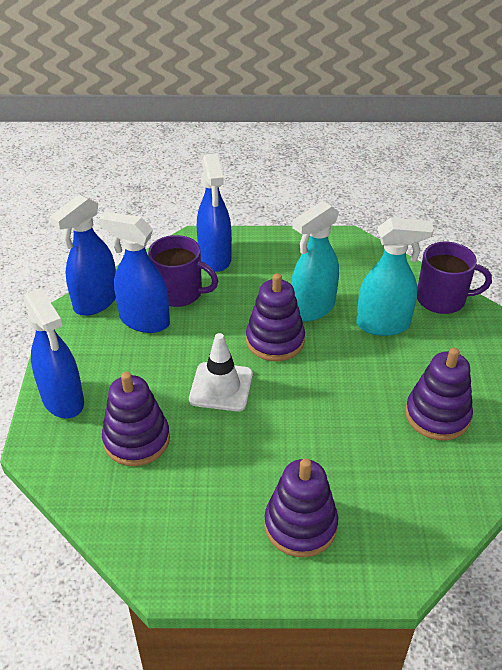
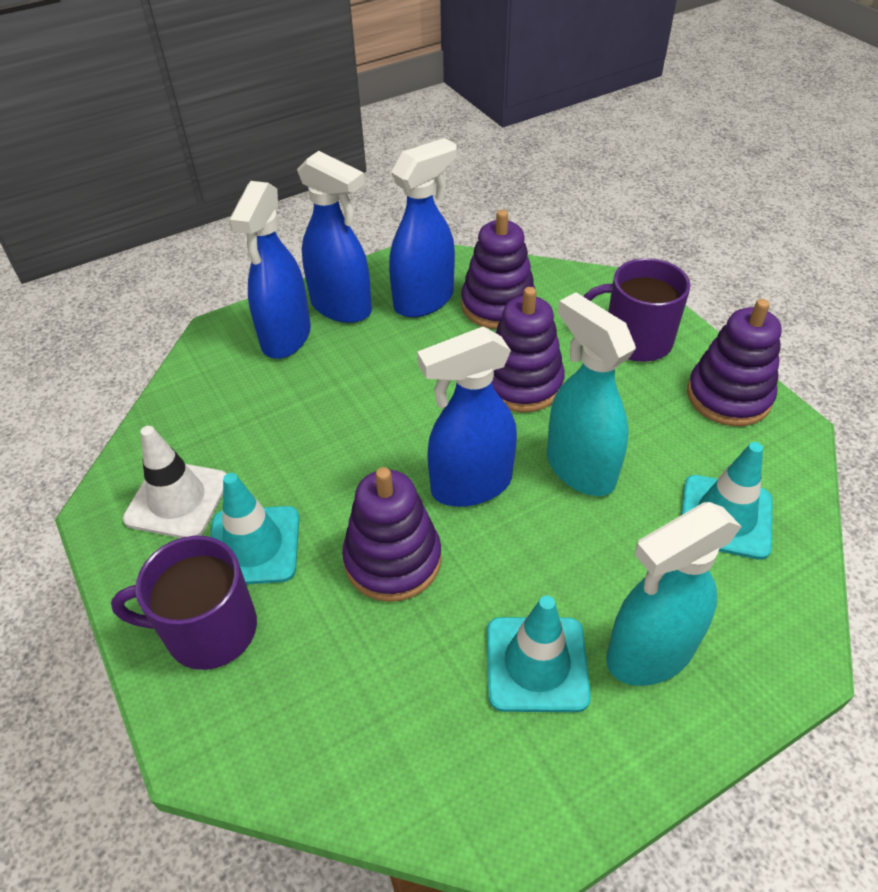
turquoise traffic cone: 0 -> 3

